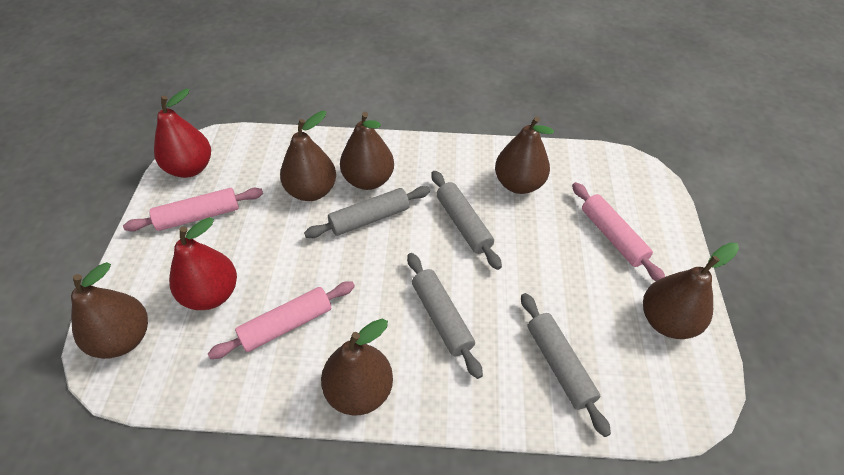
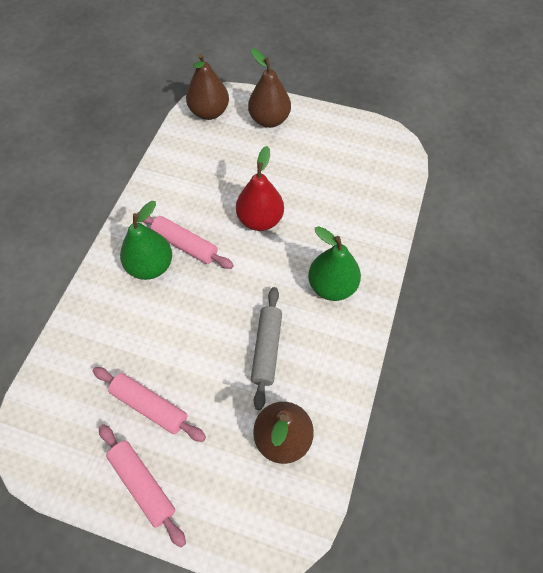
brown pear: 6 -> 3
green pear: 0 -> 2
grey rolling pin: 4 -> 1
red pear: 2 -> 1

